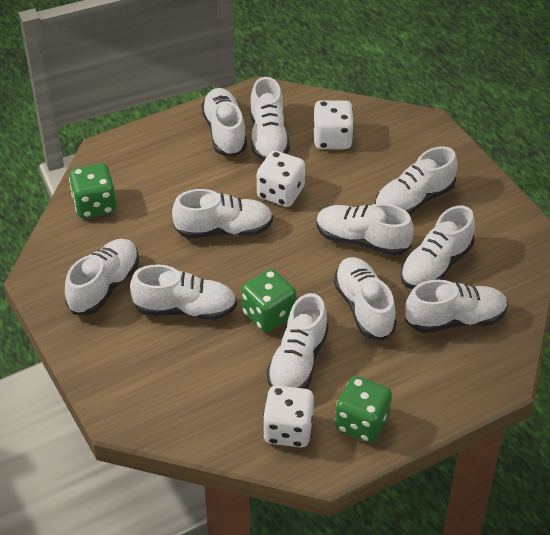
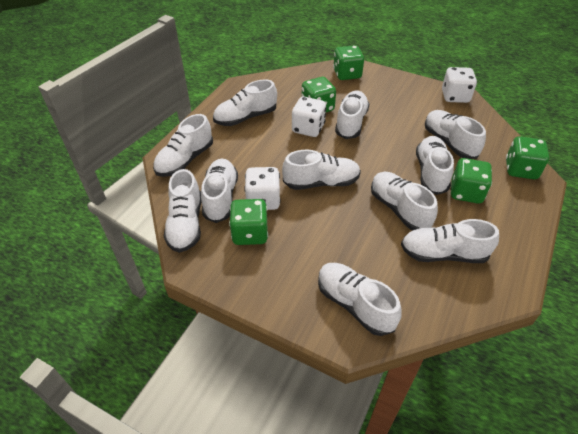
green dice: 3 -> 5

